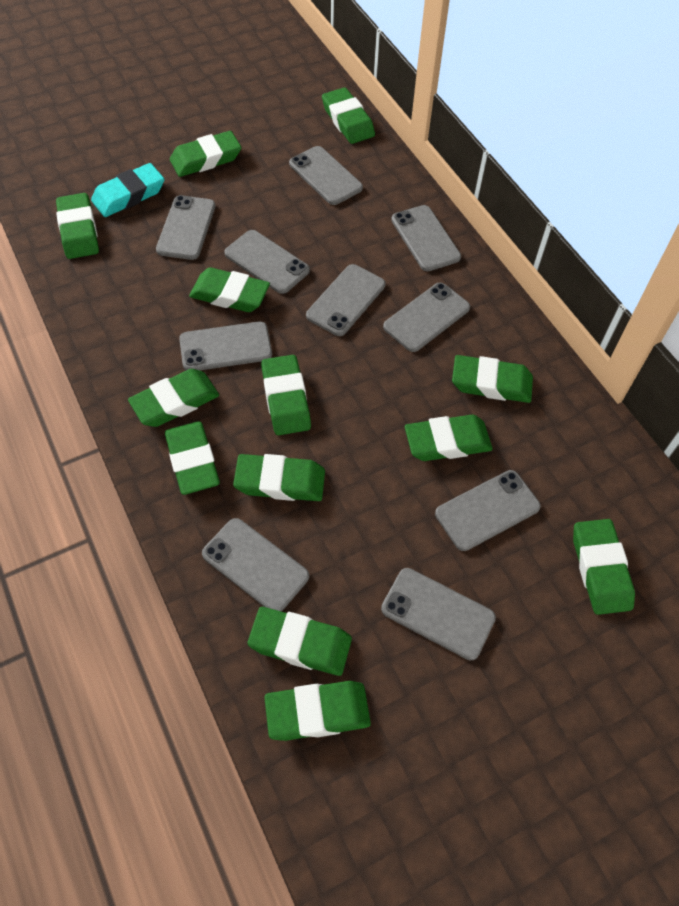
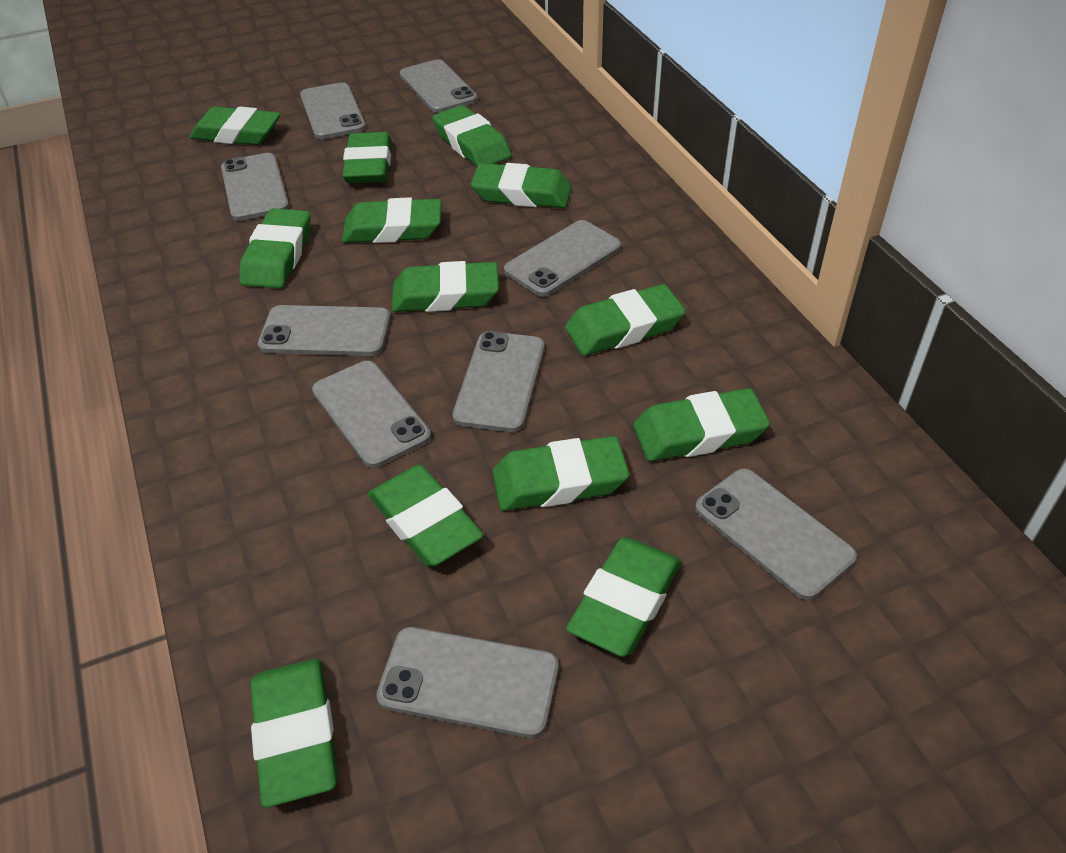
grey phone: 10 -> 9
turquoise eraser: 1 -> 0

